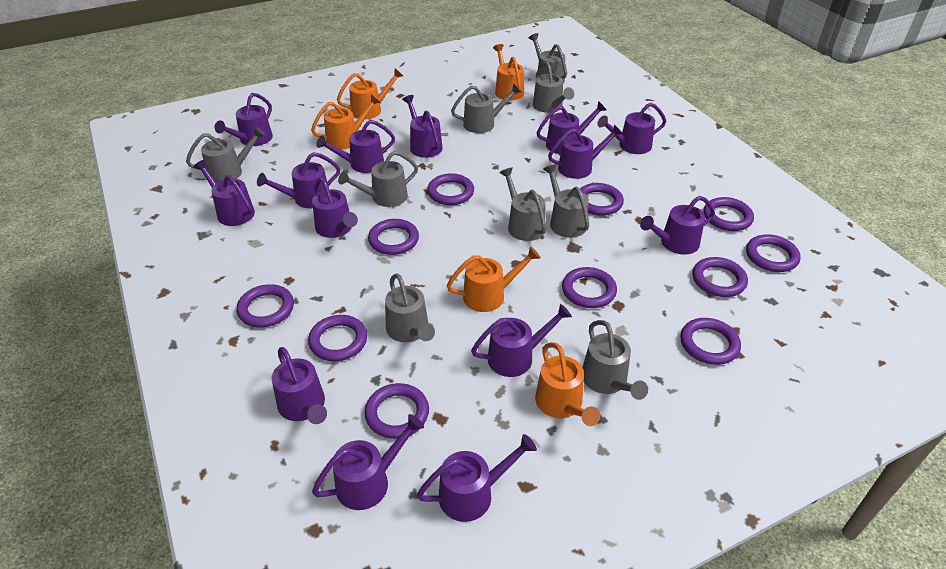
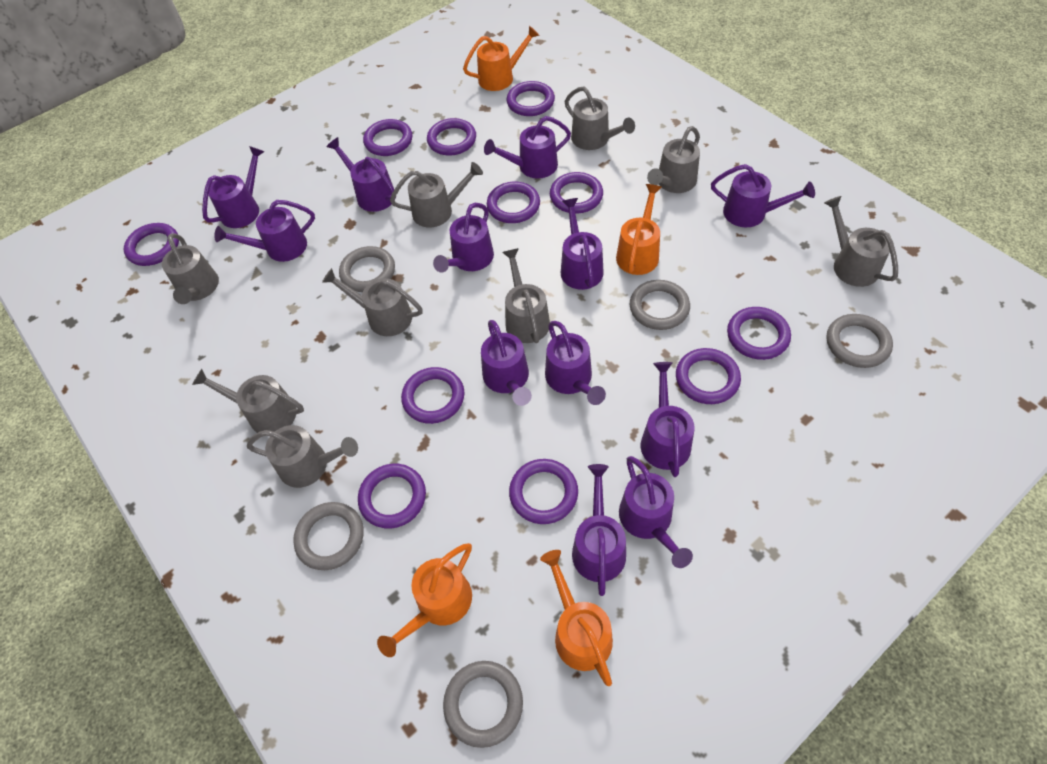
grey ring: 0 -> 5
orange watering can: 5 -> 4
purple watering can: 14 -> 12

